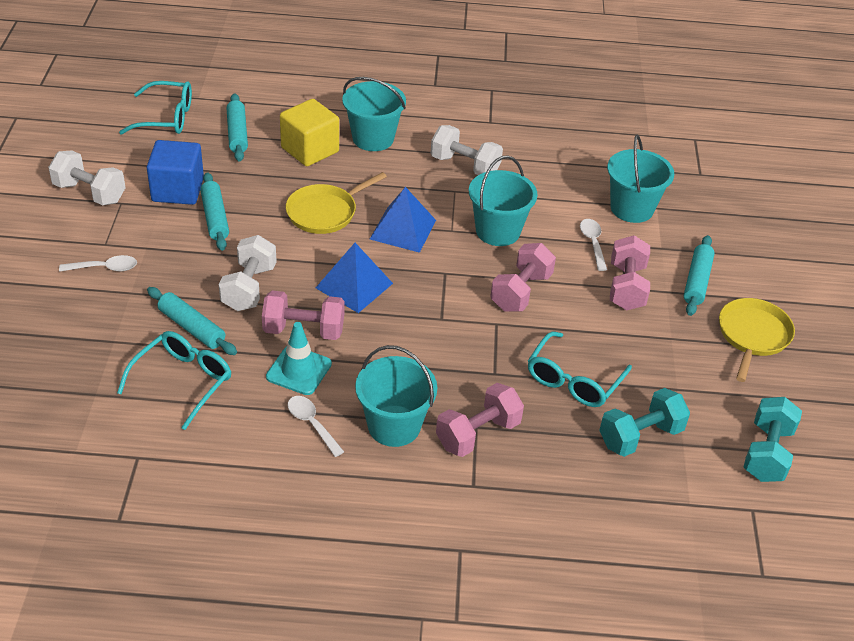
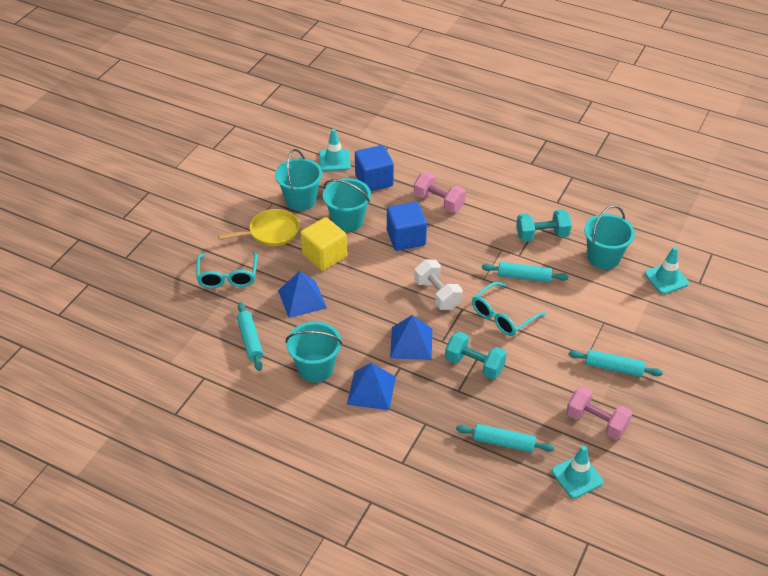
blue cube: 1 -> 2
blue pyramid: 2 -> 3
pink dumbbell: 4 -> 2
turquoise glasses: 3 -> 2
turquoise traffic cone: 1 -> 3
white dumbbell: 3 -> 1
white spoon: 3 -> 0
yellow pan: 2 -> 1

